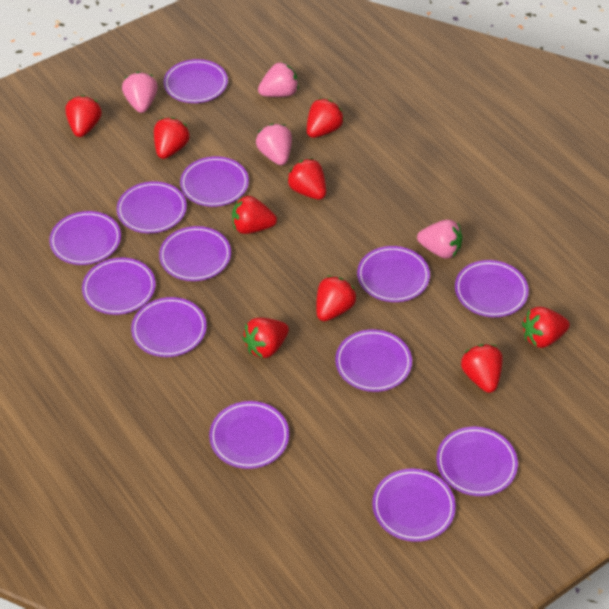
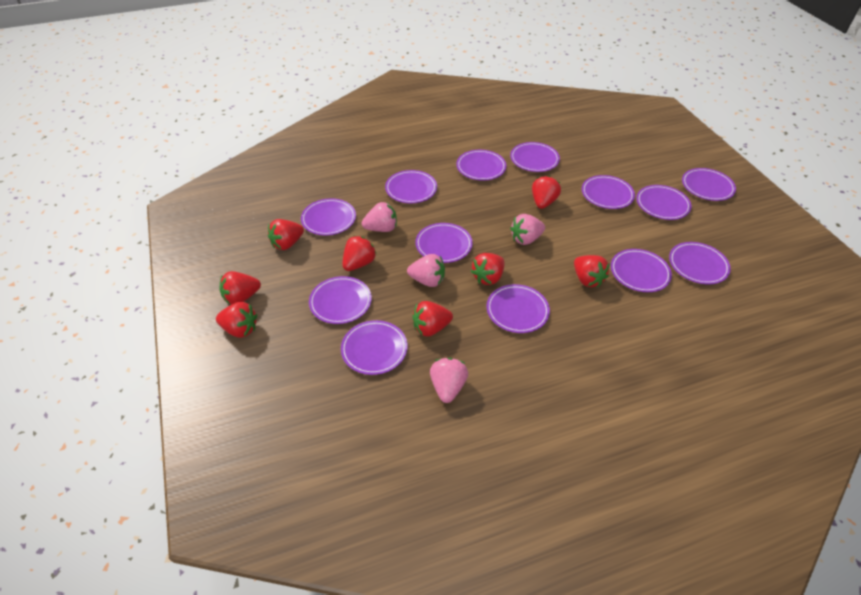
red strawberry: 9 -> 8

